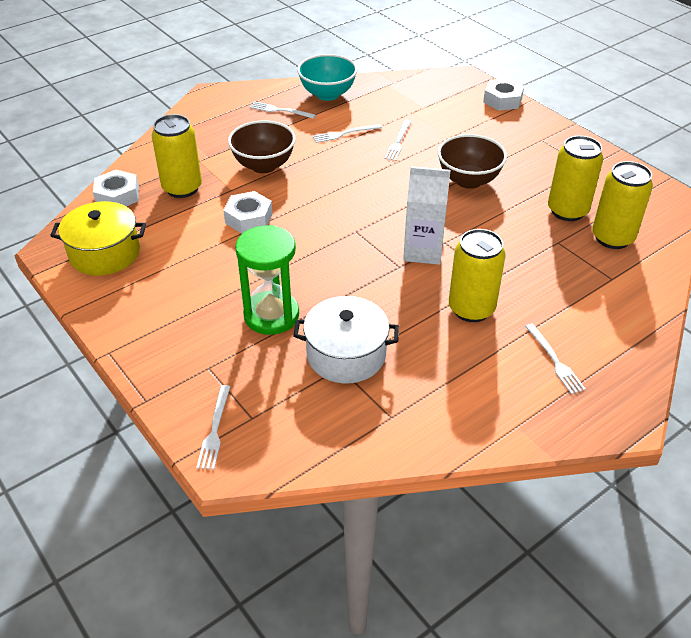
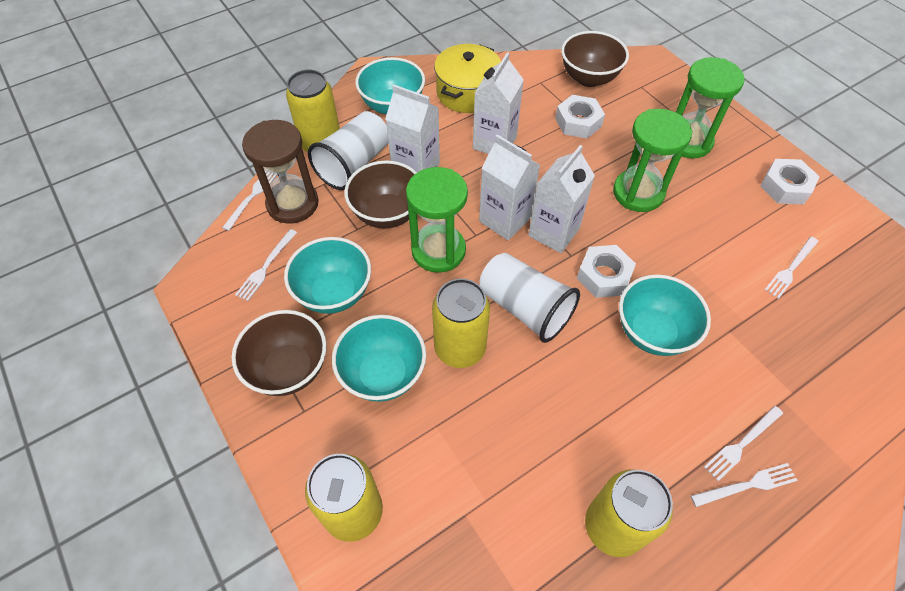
brown bowl: 2 -> 3
brown hourglass: 0 -> 1
green hourglass: 1 -> 3
turquoise bowl: 1 -> 4
white carton: 1 -> 4
white cup: 0 -> 2
white pot: 1 -> 0

